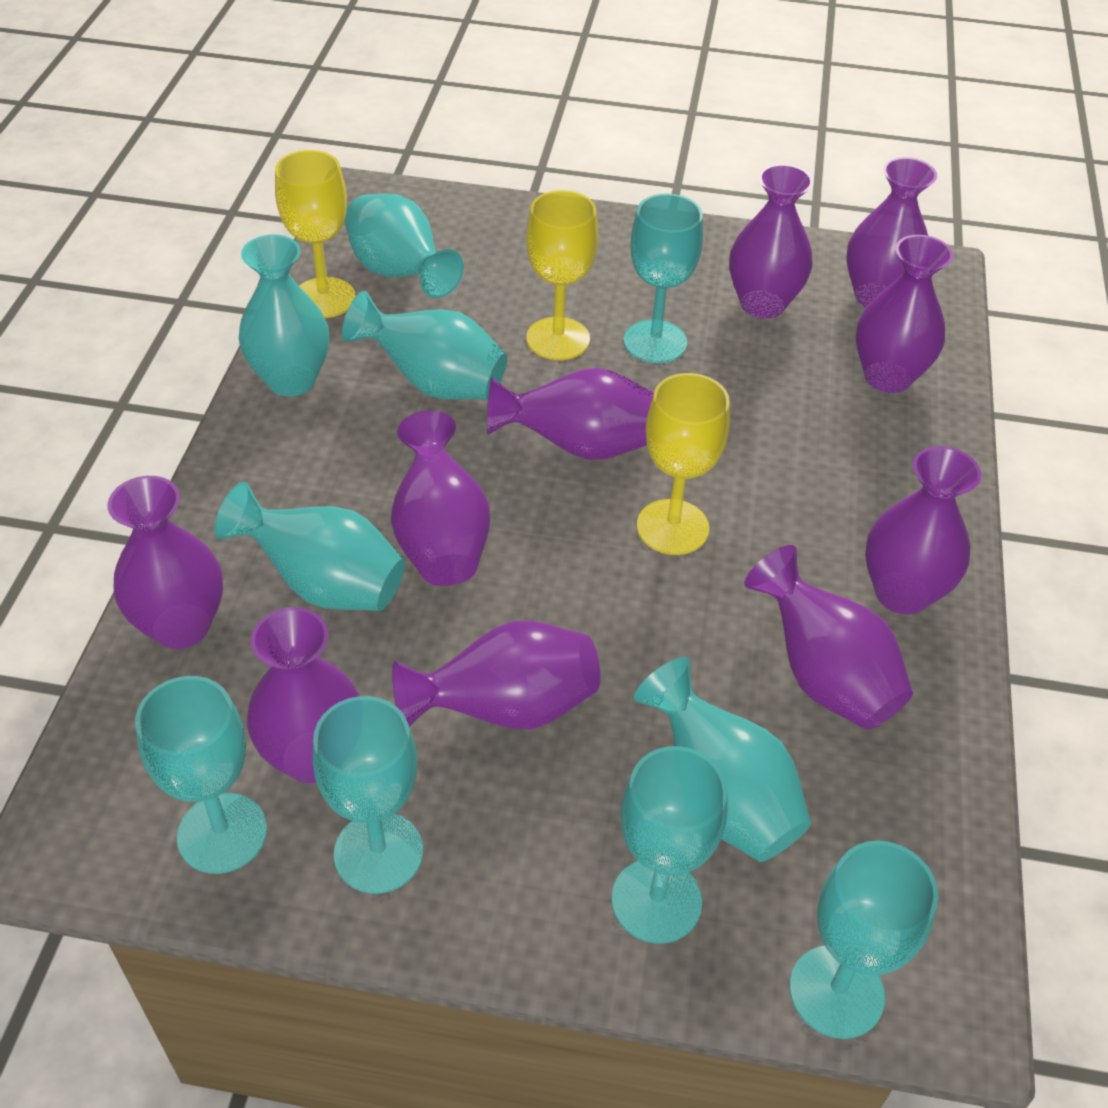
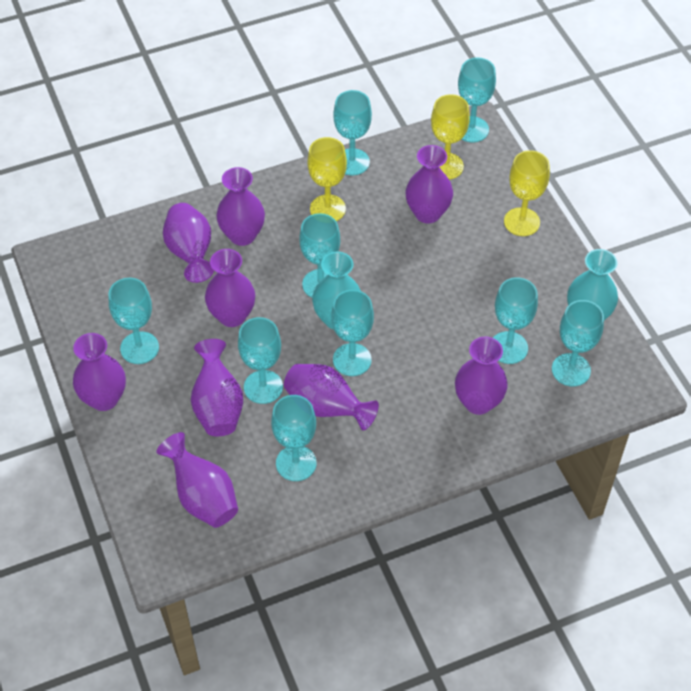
purple vase: 10 -> 9
turquoise goblet: 5 -> 9
turquoise vase: 5 -> 2

